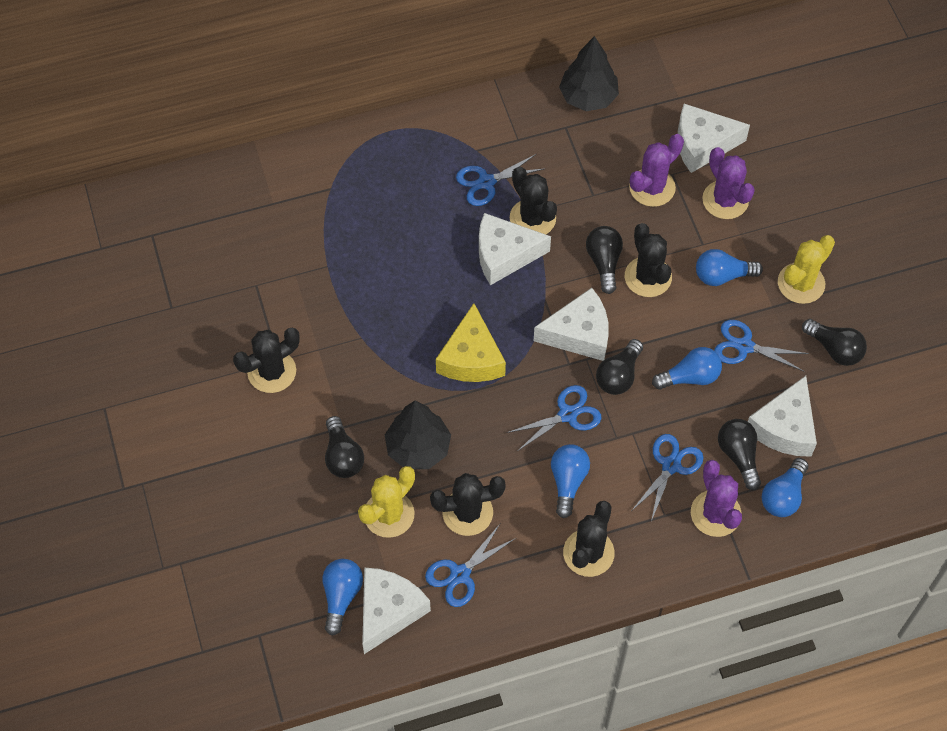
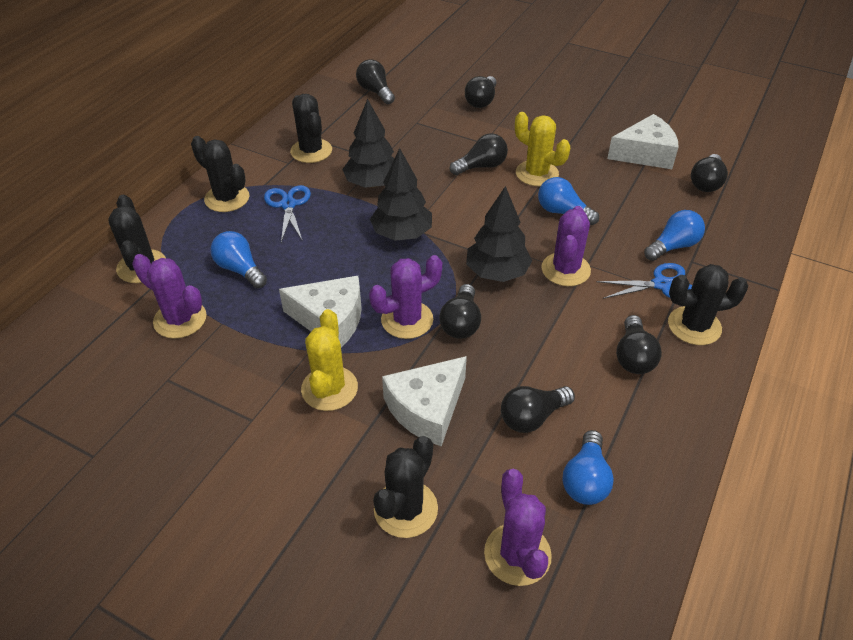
black light bulb: 5 -> 7
black tree: 2 -> 3
blue light bulb: 5 -> 4
blue scissors: 5 -> 2
purple cactus: 3 -> 4
white cheese: 5 -> 3
yellow cheese: 1 -> 0

